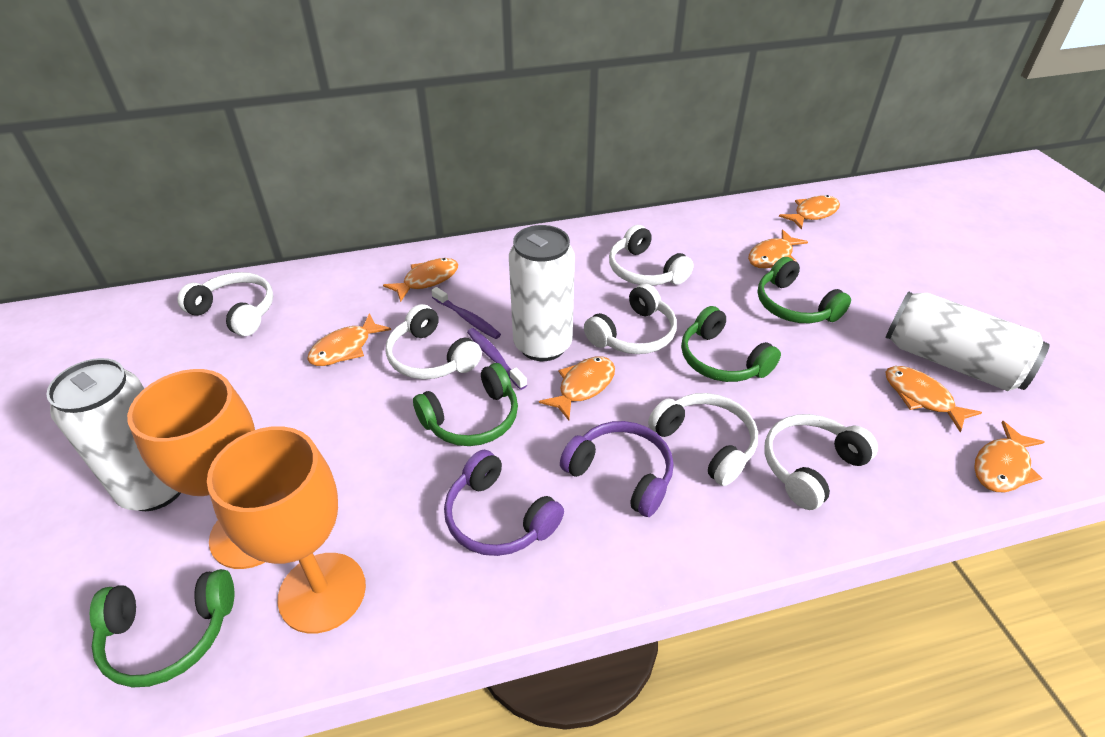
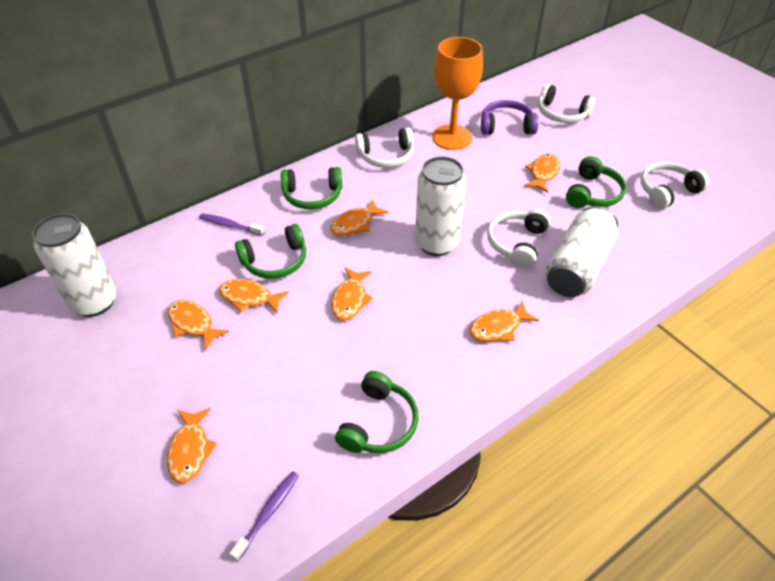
orange goblet: 2 -> 1
purple headphones: 2 -> 1
white headphones: 6 -> 4

